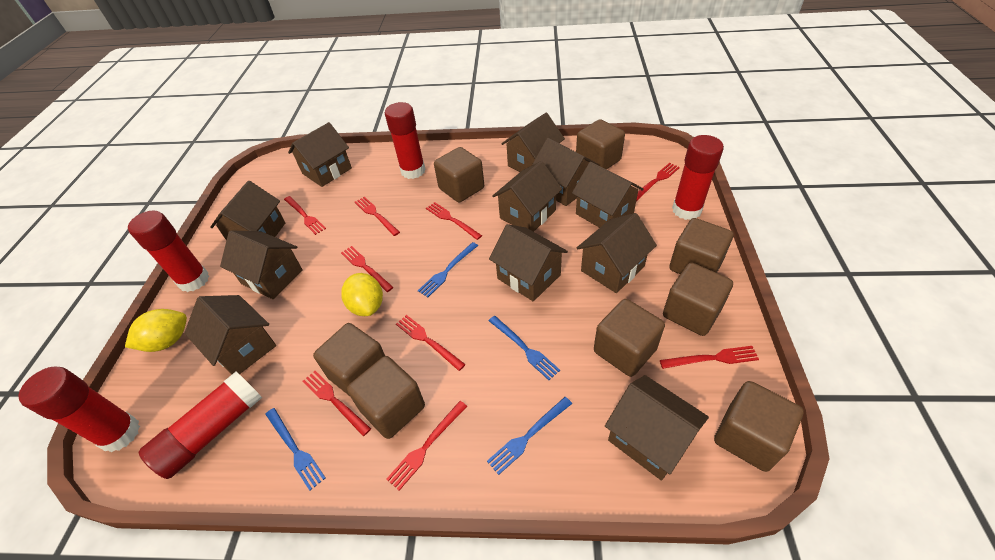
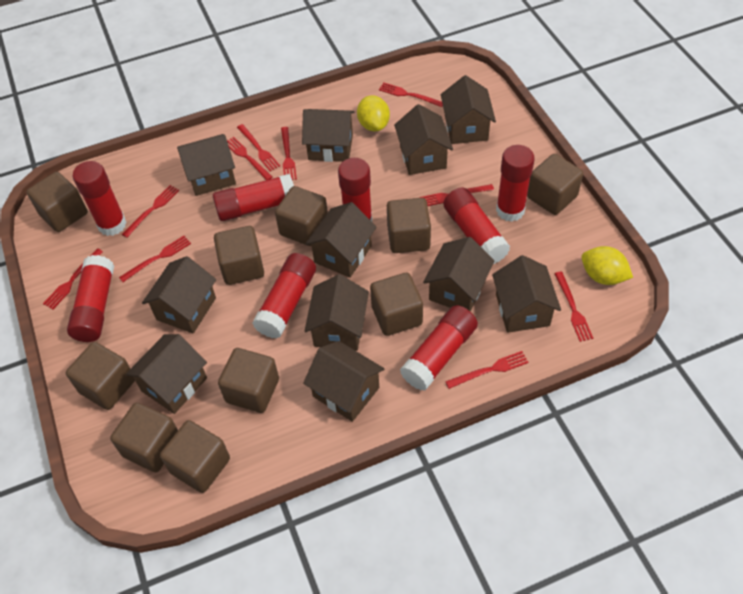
blue fork: 4 -> 0
brown cube: 8 -> 10
red fork: 9 -> 10
red glue stick: 5 -> 8

